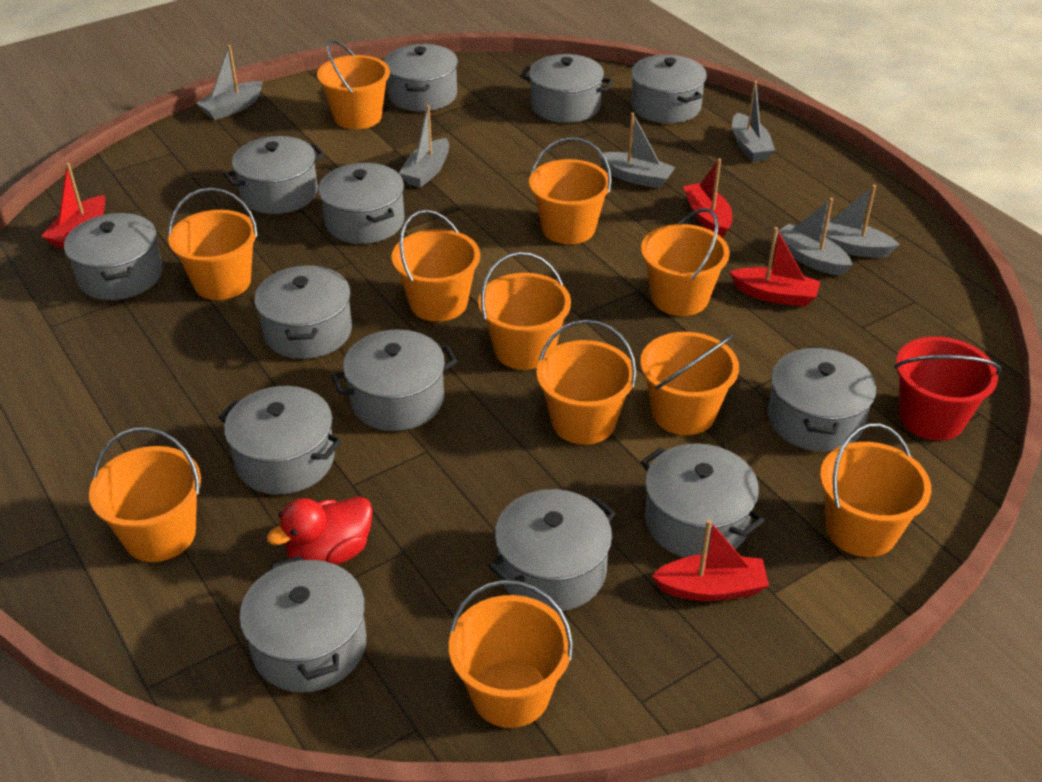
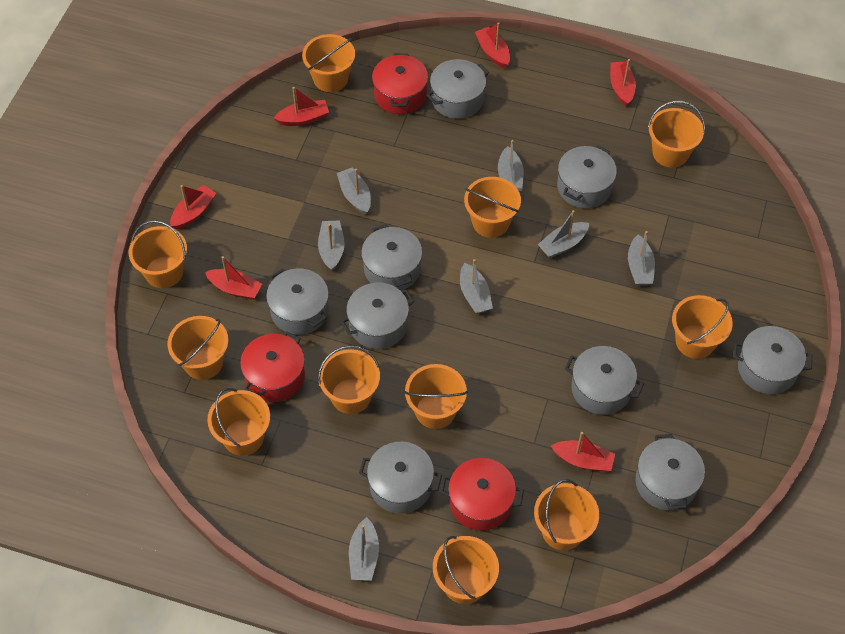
grey boat: 6 -> 7
grey pot: 13 -> 9
red boat: 4 -> 6
red bucket: 1 -> 0
red duck: 1 -> 0
red pot: 0 -> 3

